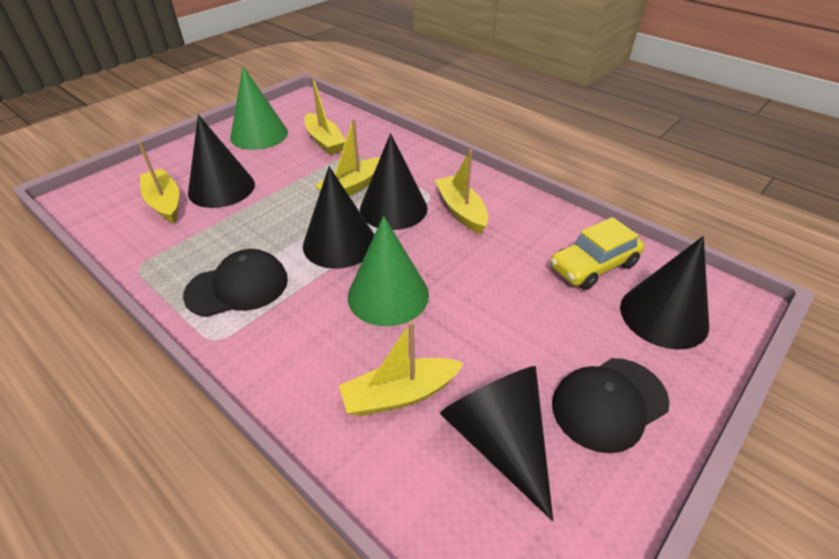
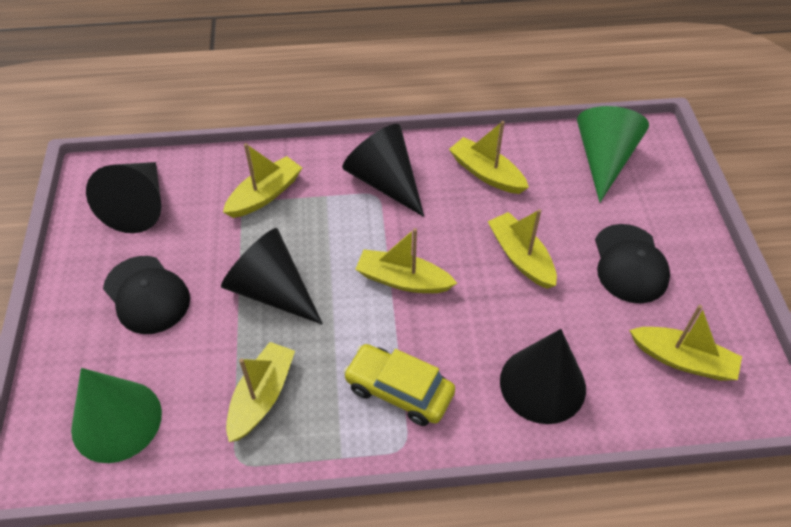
black cone: 5 -> 4
yellow boat: 5 -> 6

